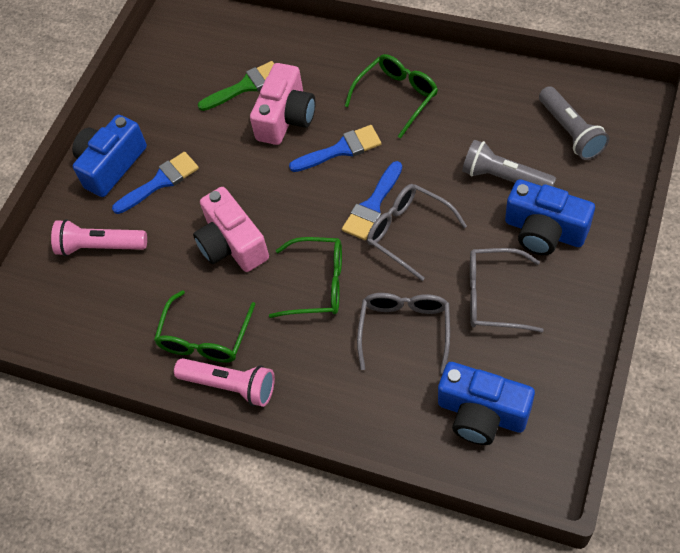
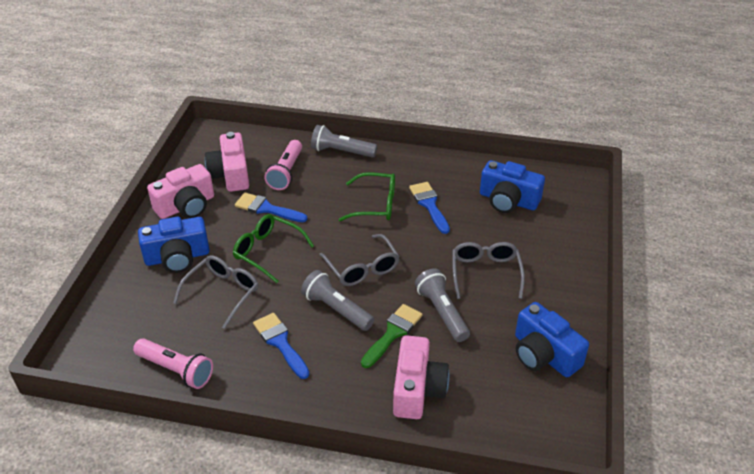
green glasses: 3 -> 2
grey flashlight: 2 -> 3
pink camera: 2 -> 3

